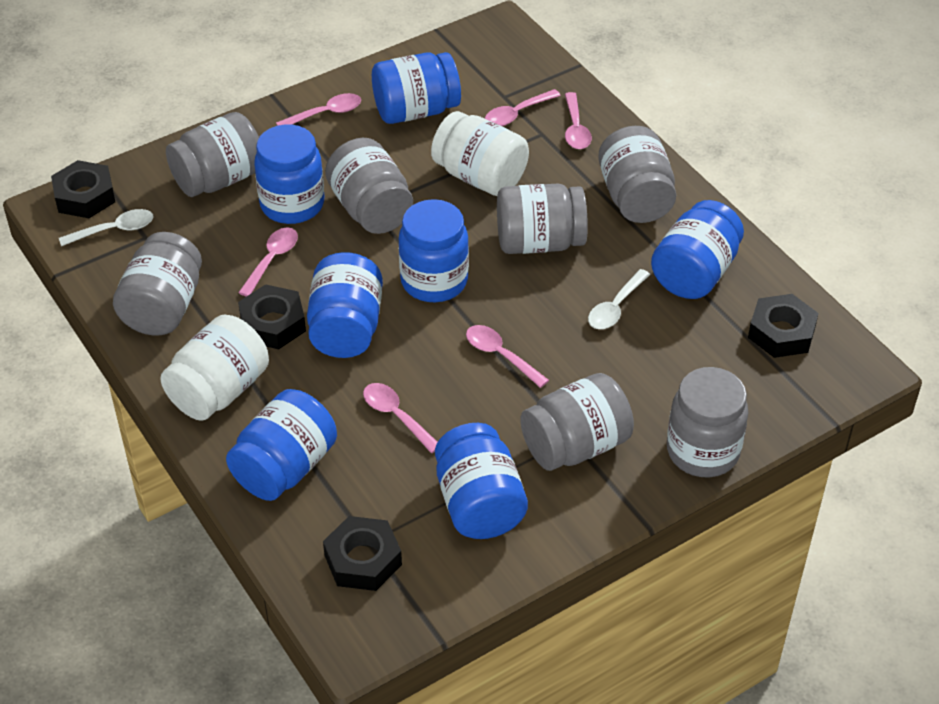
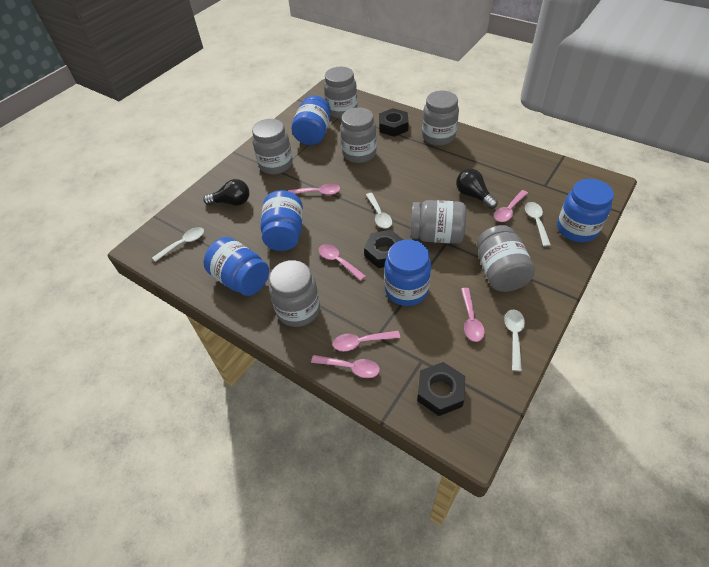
black light bulb: 0 -> 2
black nut: 4 -> 3
blue jar: 7 -> 5
white jar: 2 -> 0
white spoon: 2 -> 4

